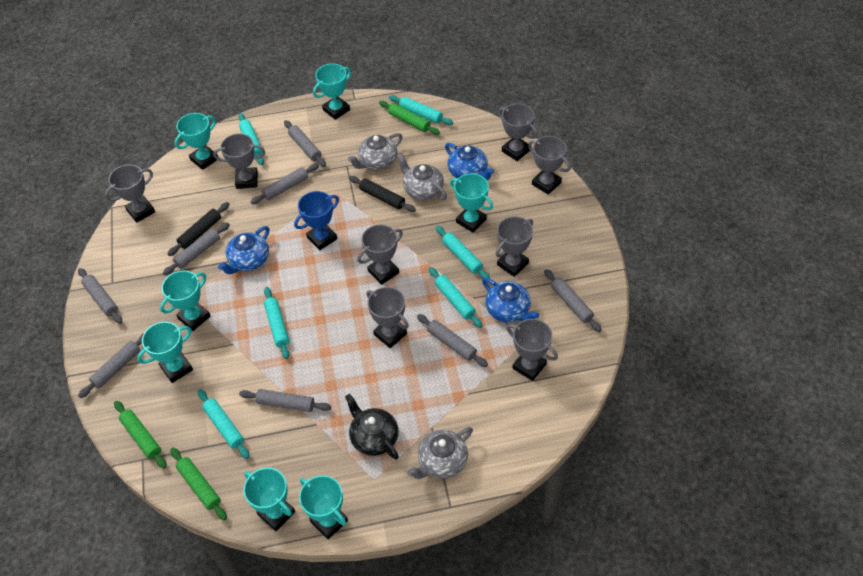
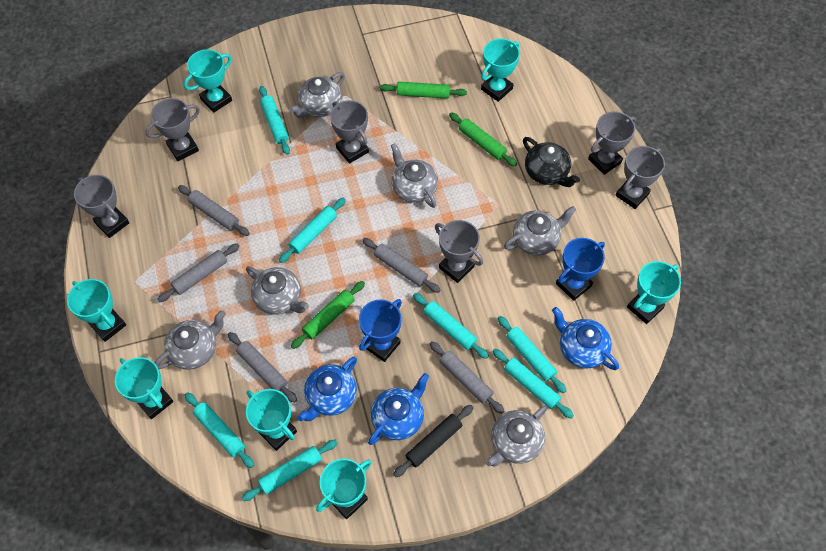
black rolling pin: 2 -> 1
blue trophy: 1 -> 2
grey rolling pin: 8 -> 5
grey teapot: 3 -> 6
grey trophy: 8 -> 6
turquoise rolling pin: 6 -> 7

